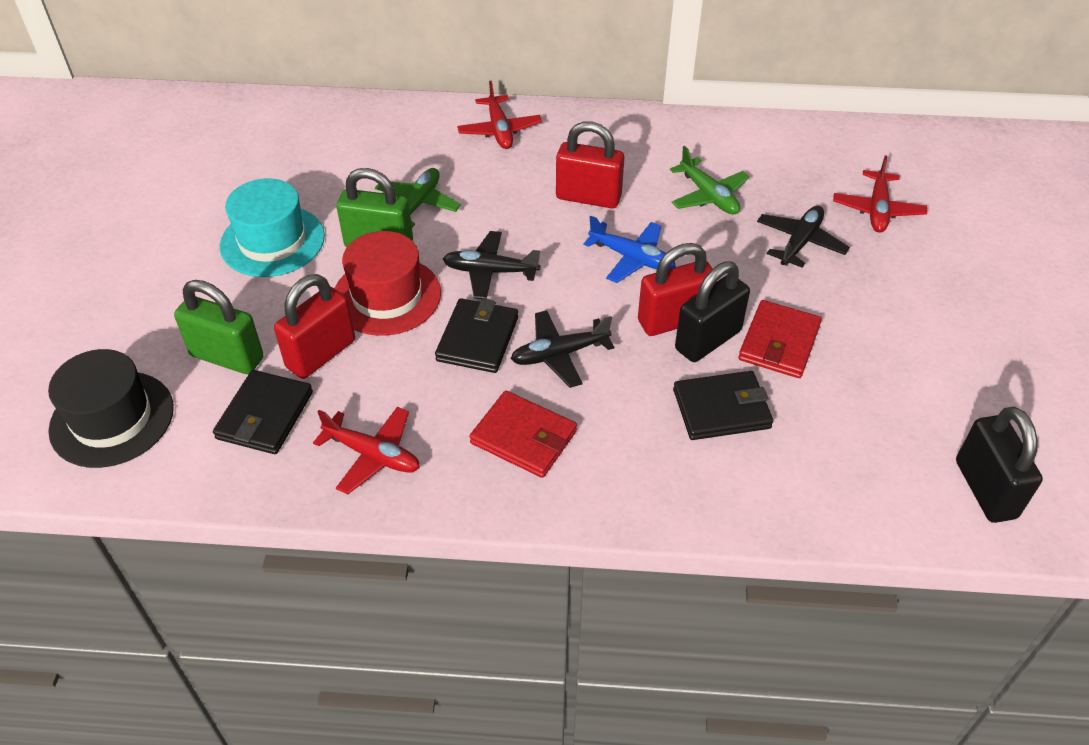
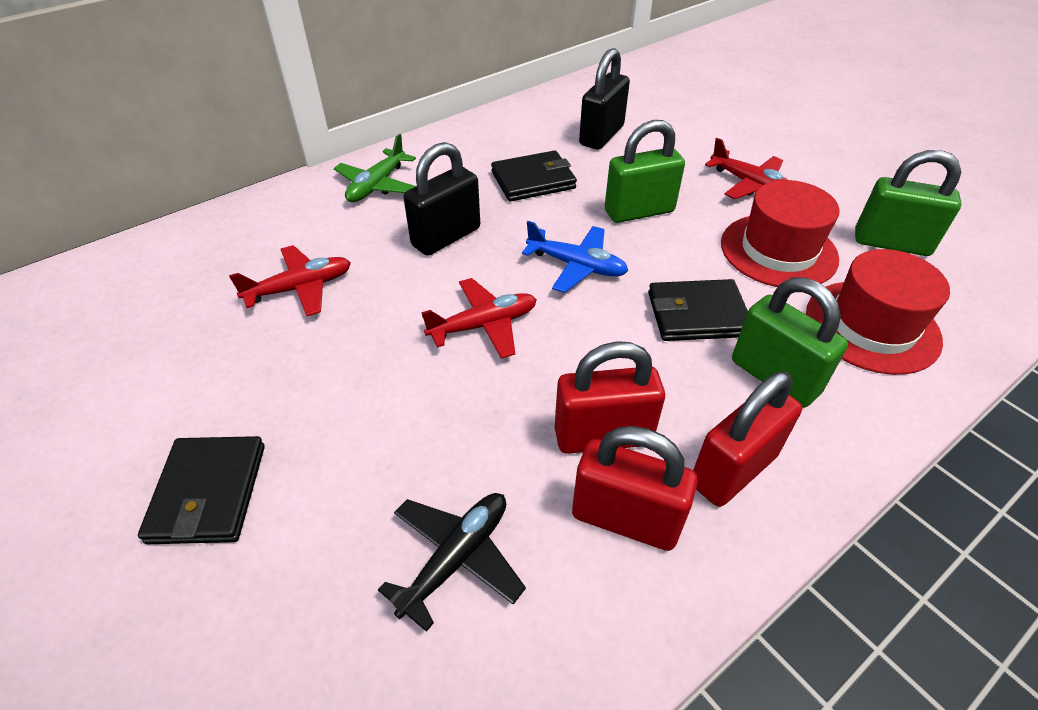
black hat: 1 -> 0
black plane: 3 -> 1
green padlock: 2 -> 3
green plane: 2 -> 1
red hat: 1 -> 2
red wallet: 2 -> 0
turquoise hat: 1 -> 0

